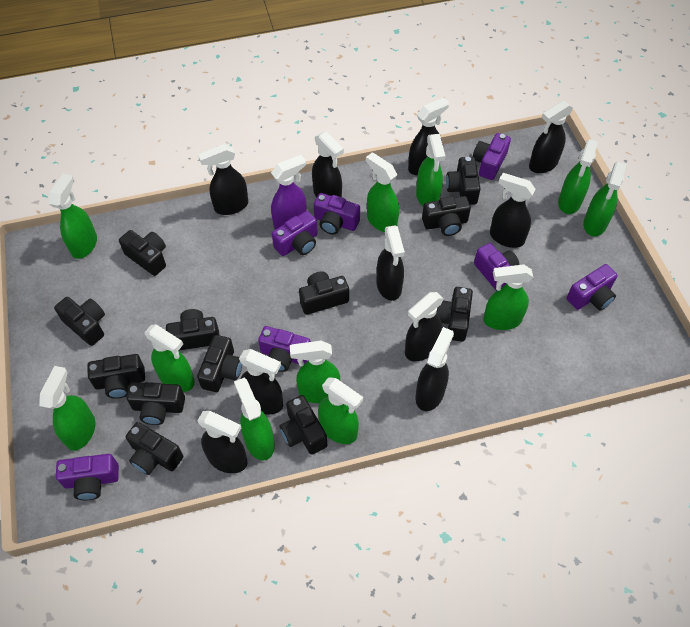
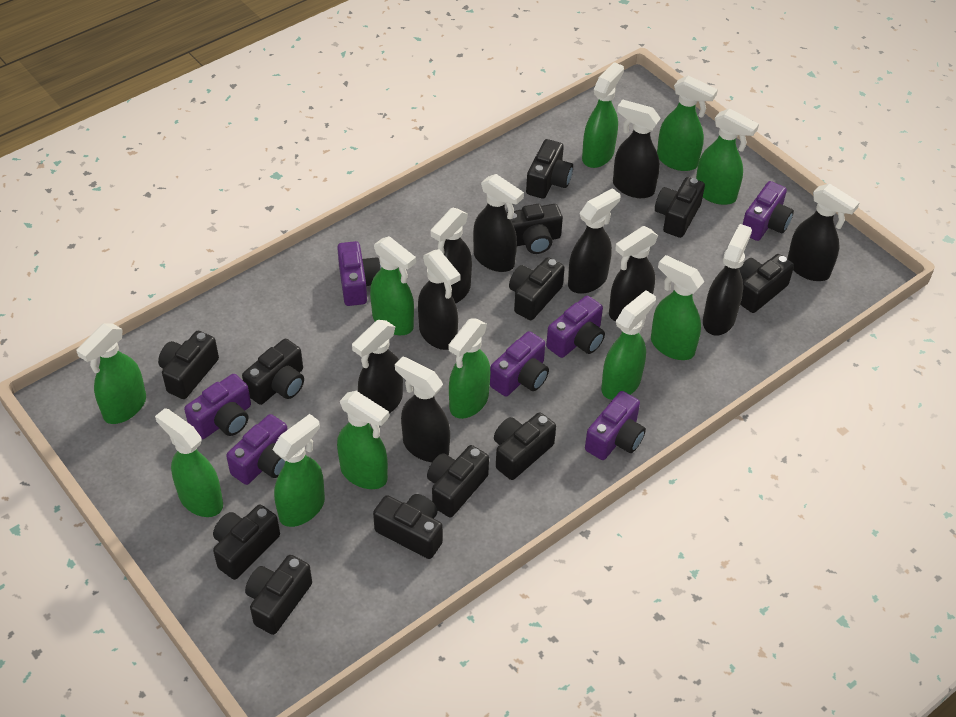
purple spray bottle: 1 -> 0

